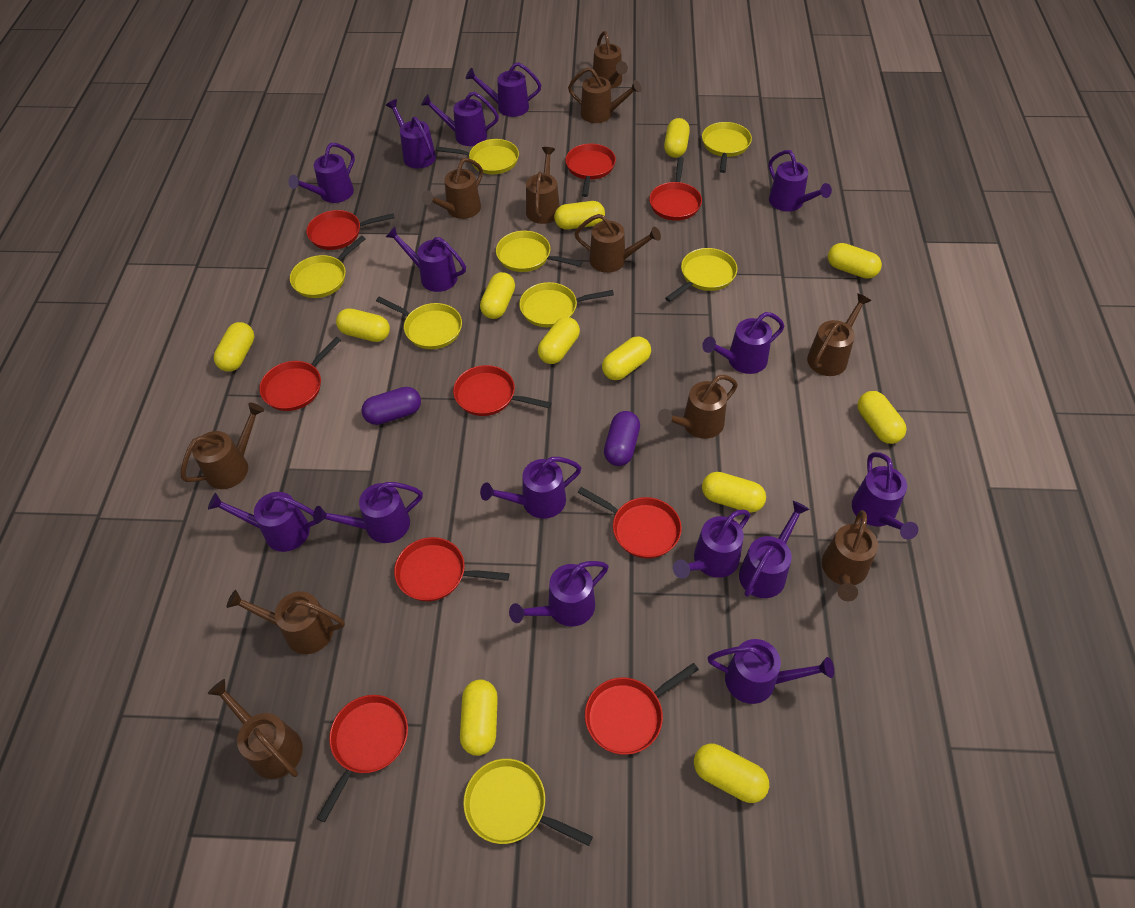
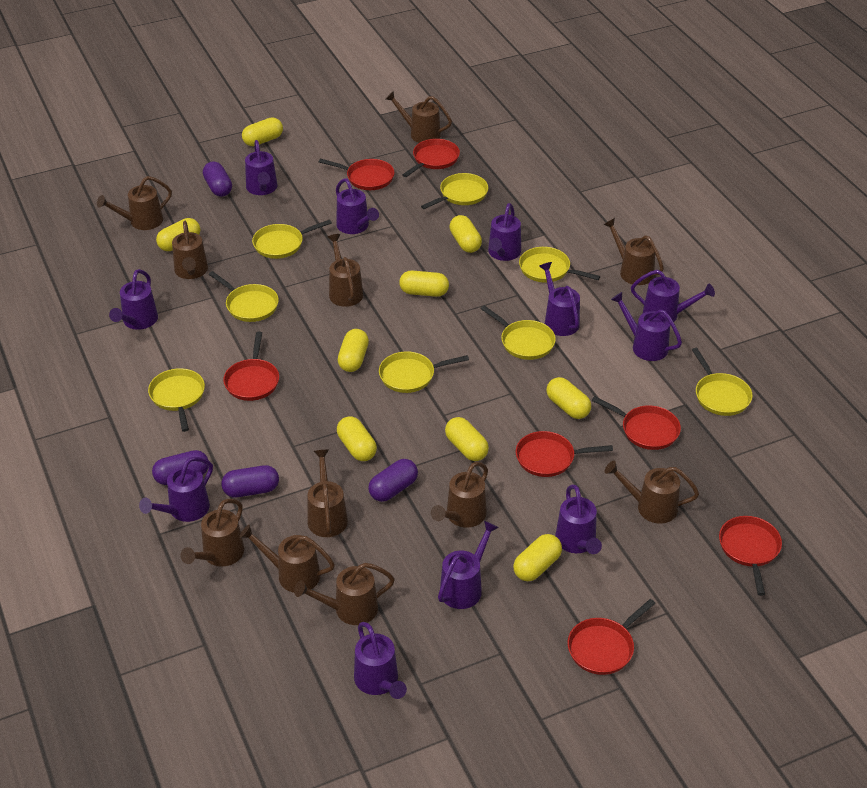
purple capsule: 2 -> 4
purple watering can: 15 -> 11
red pan: 9 -> 7
yellow capsule: 12 -> 9

